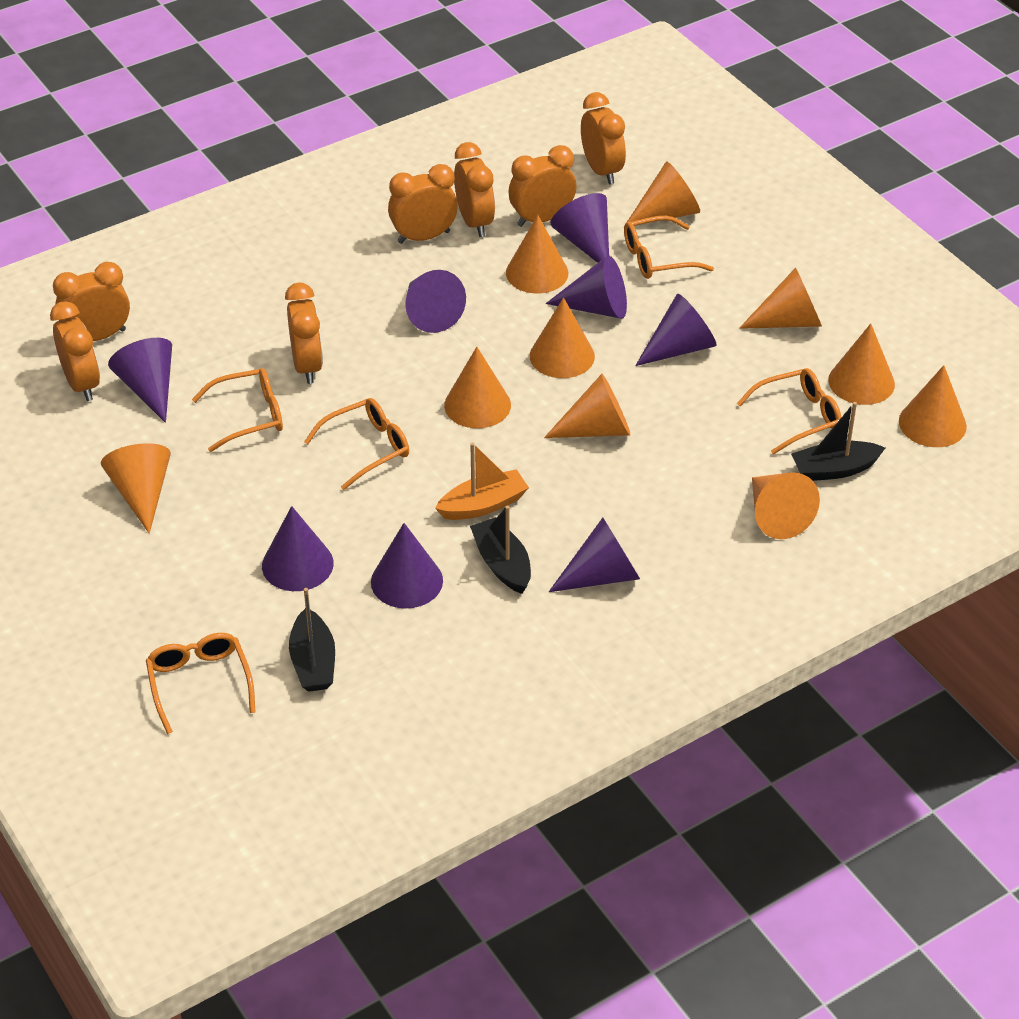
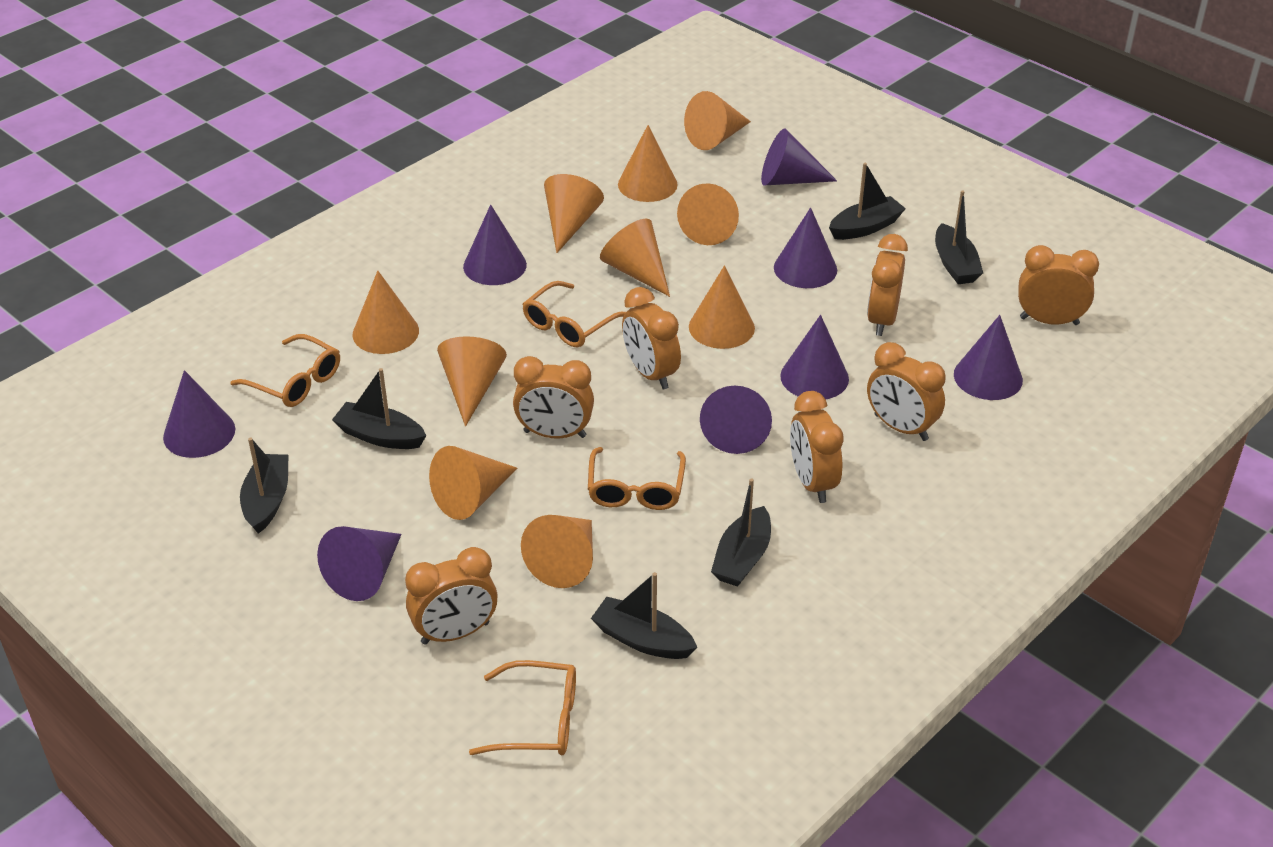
black boat: 3 -> 6
orange boat: 1 -> 0
orange glasses: 5 -> 4

